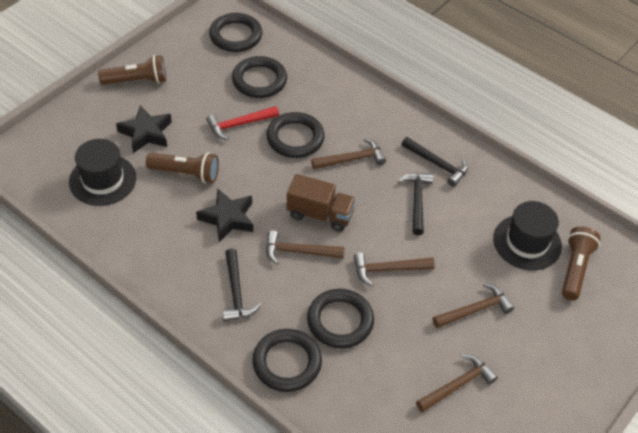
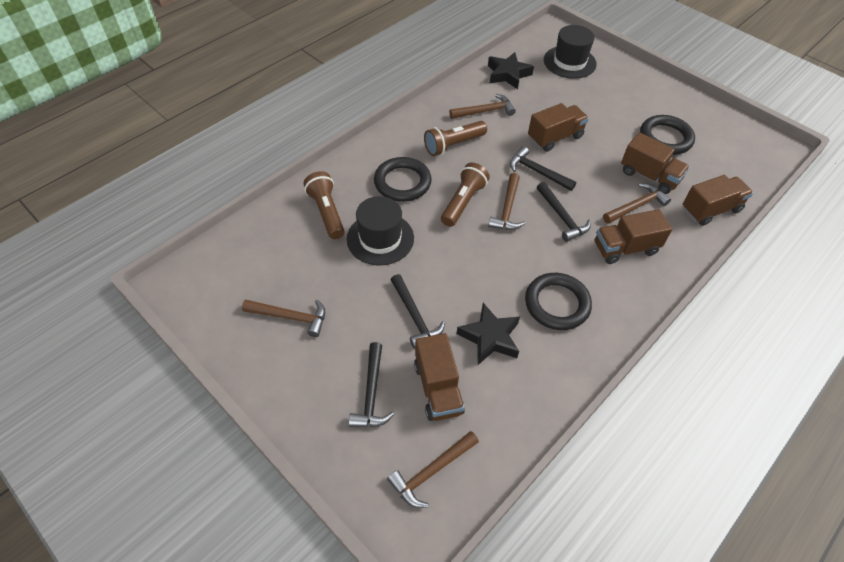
black hammer: 3 -> 4
black ring: 5 -> 3
brown truck: 1 -> 5
red hammer: 1 -> 0

